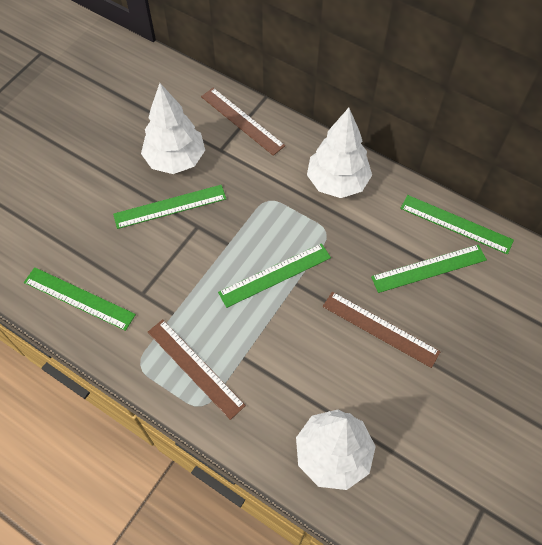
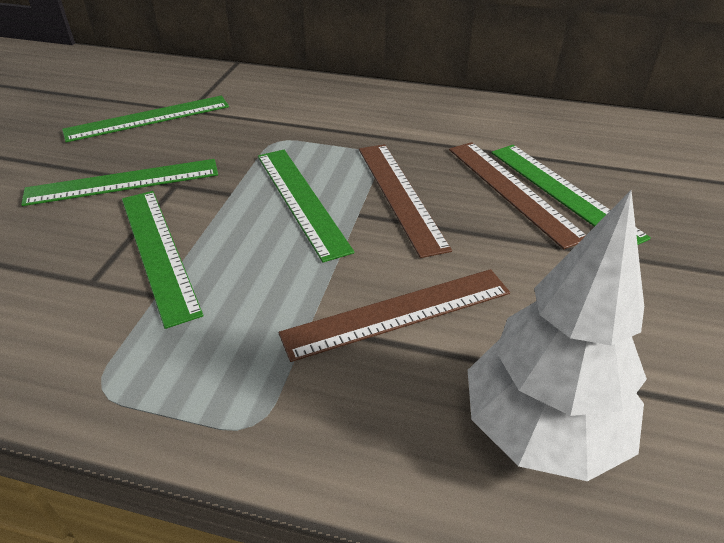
white tree: 3 -> 1

